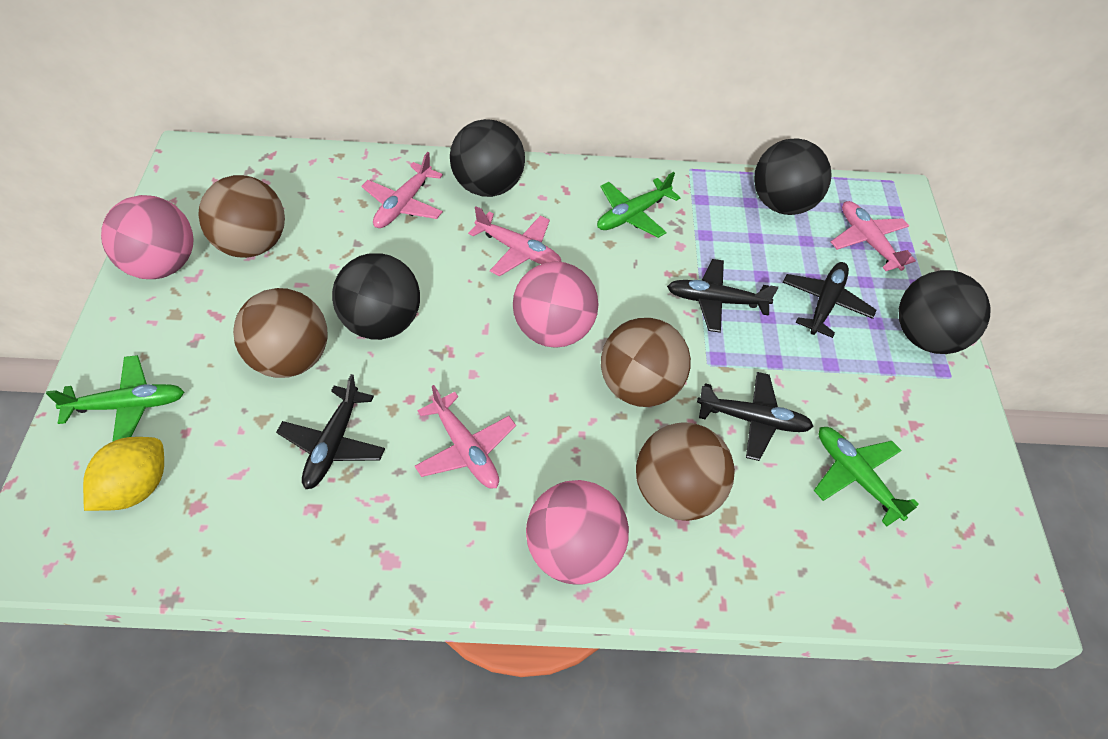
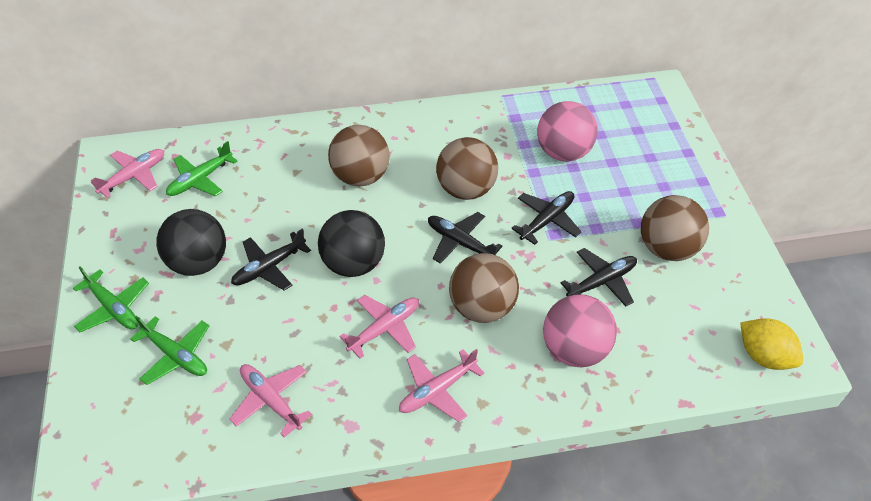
black ball: 4 -> 2
pink ball: 3 -> 2

